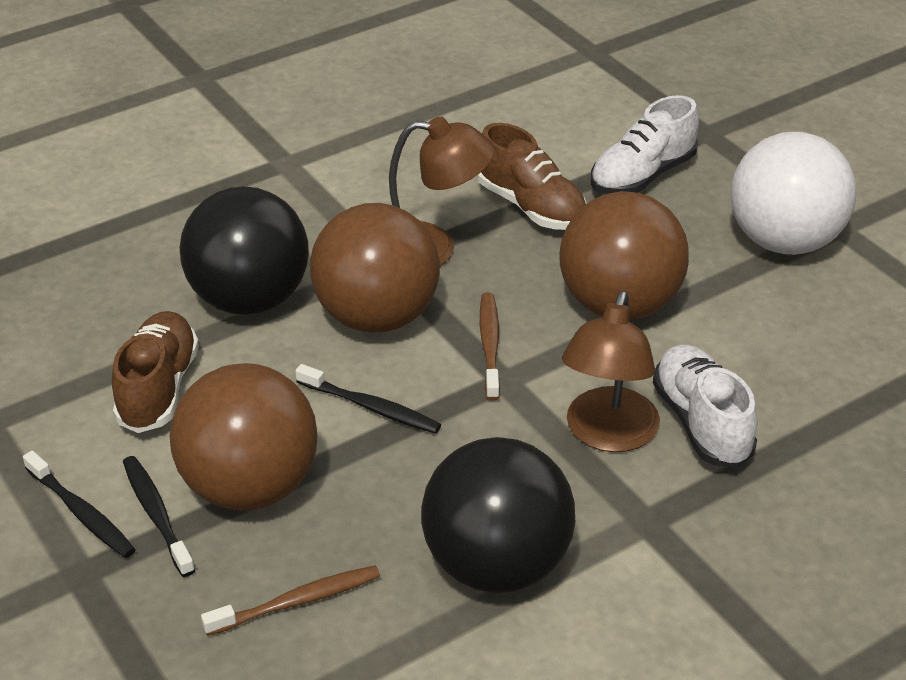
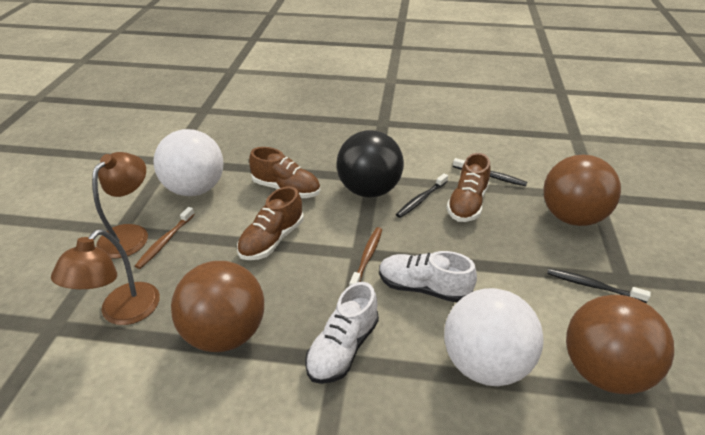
black ball: 2 -> 1
brown shoe: 2 -> 3
white ball: 1 -> 2

